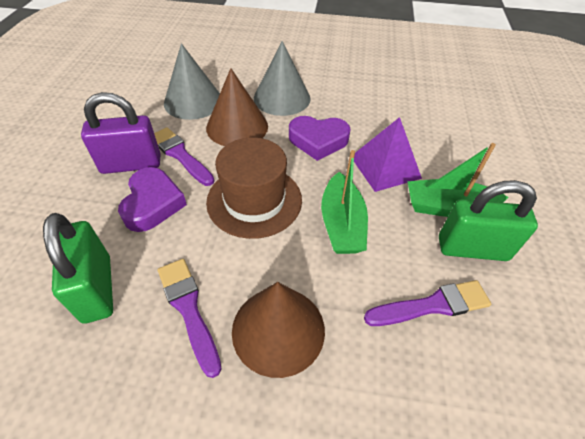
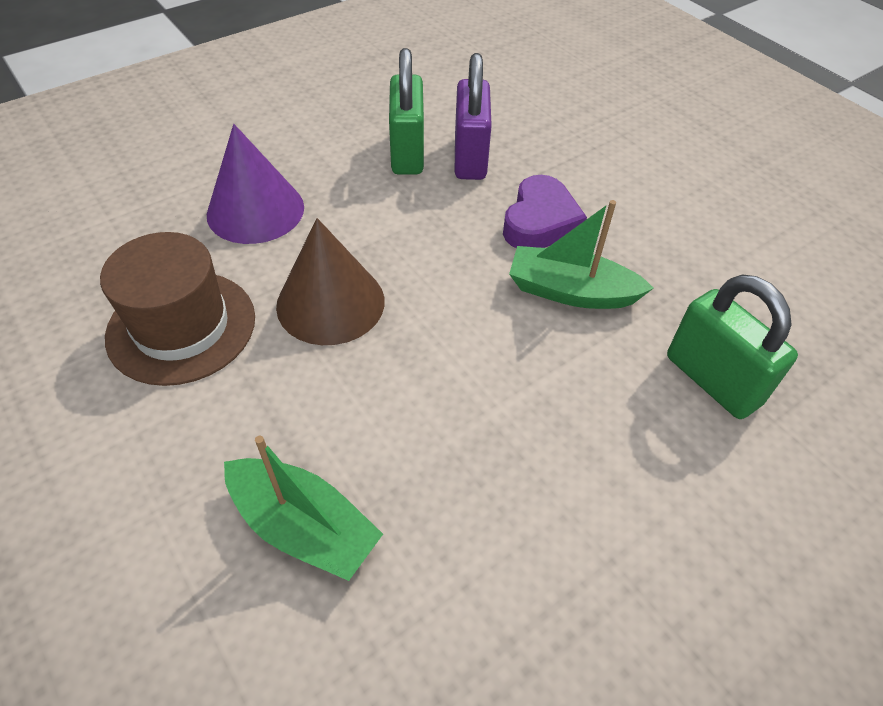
brown cone: 2 -> 1
grey cone: 2 -> 0
purple brush: 3 -> 0
purple cone: 0 -> 1
purple heart: 2 -> 1
purple pyramid: 1 -> 0

